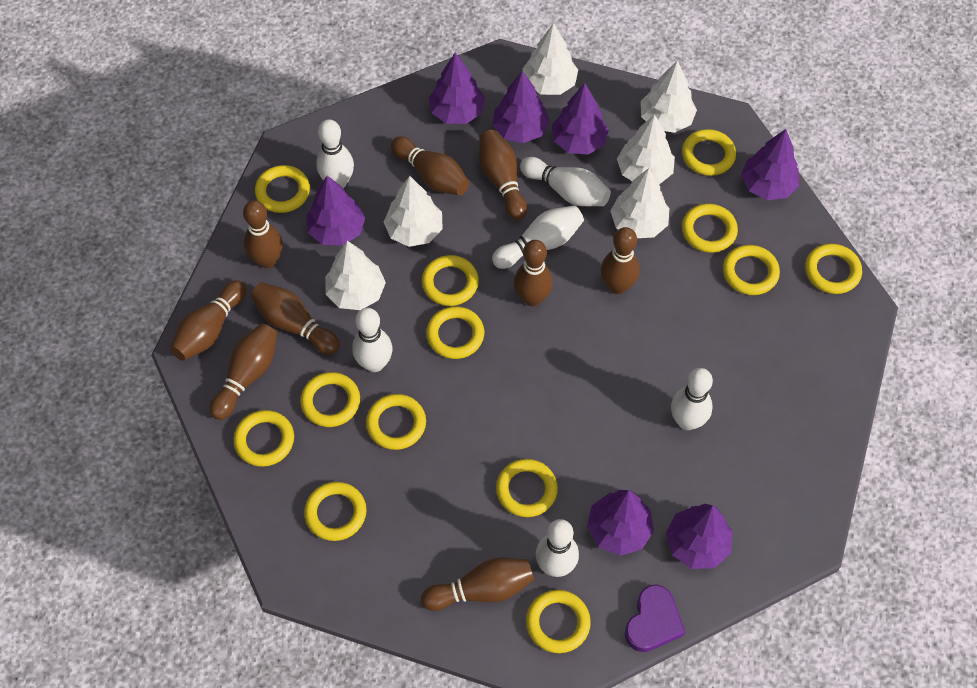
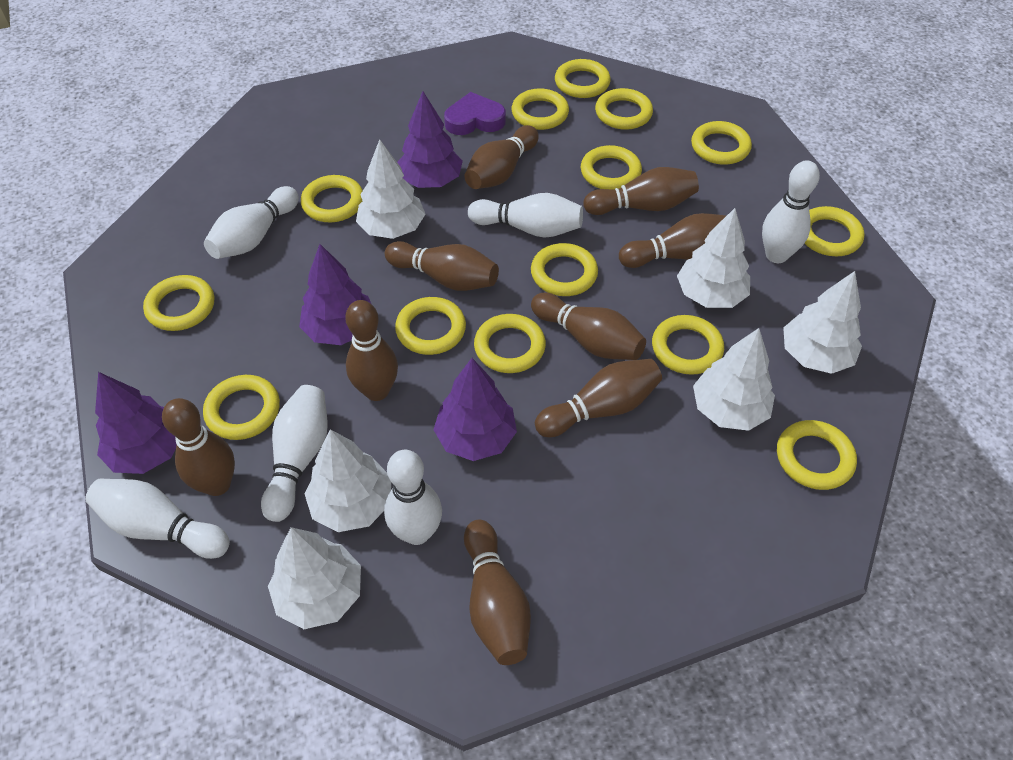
purple tree: 7 -> 4
yellow ring: 13 -> 14

